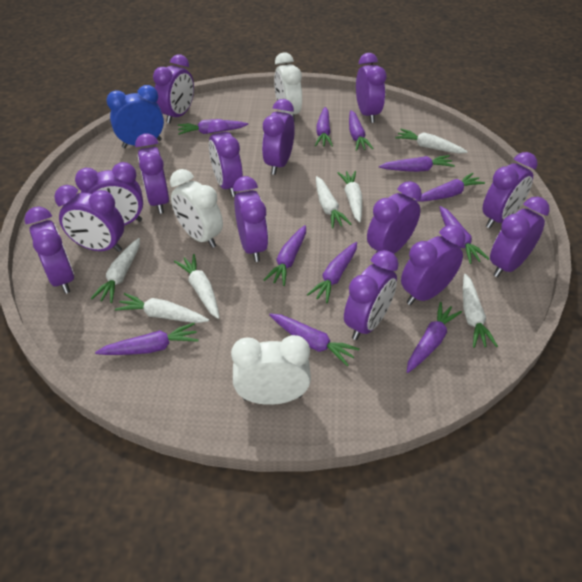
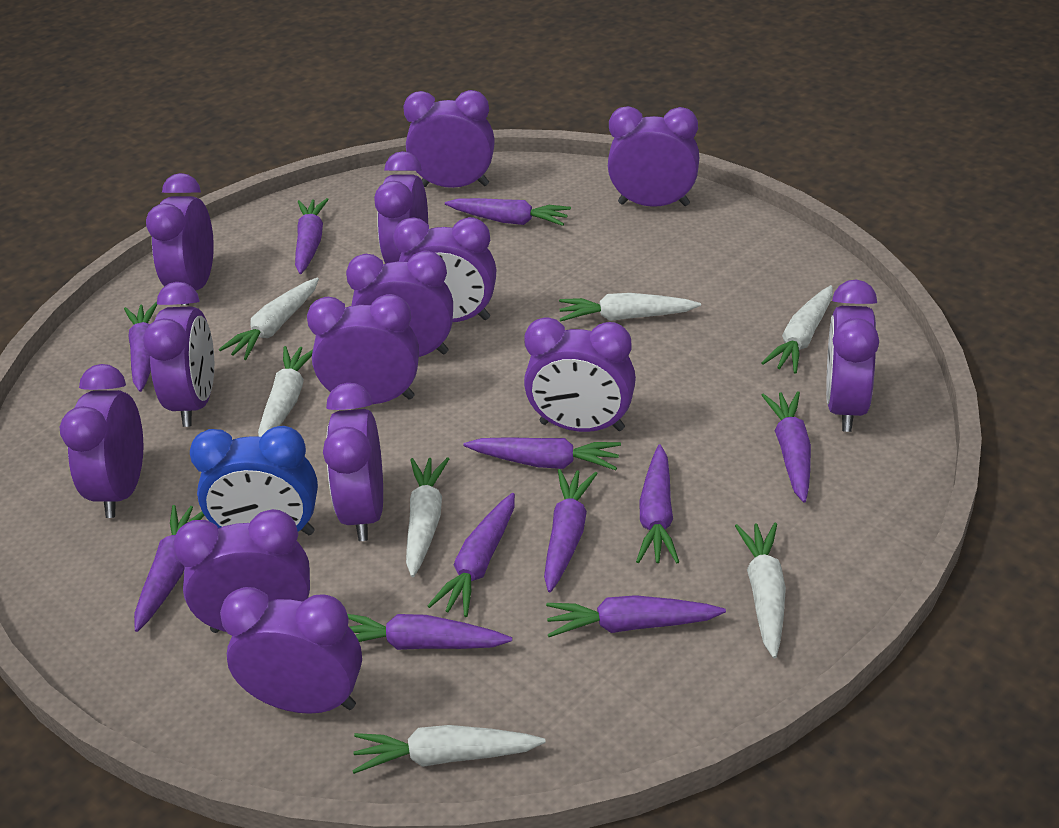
white clock: 3 -> 0

